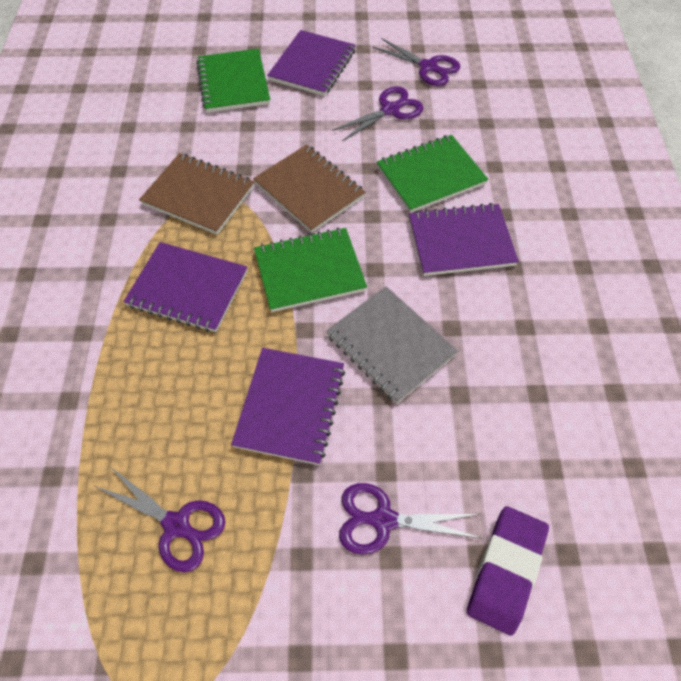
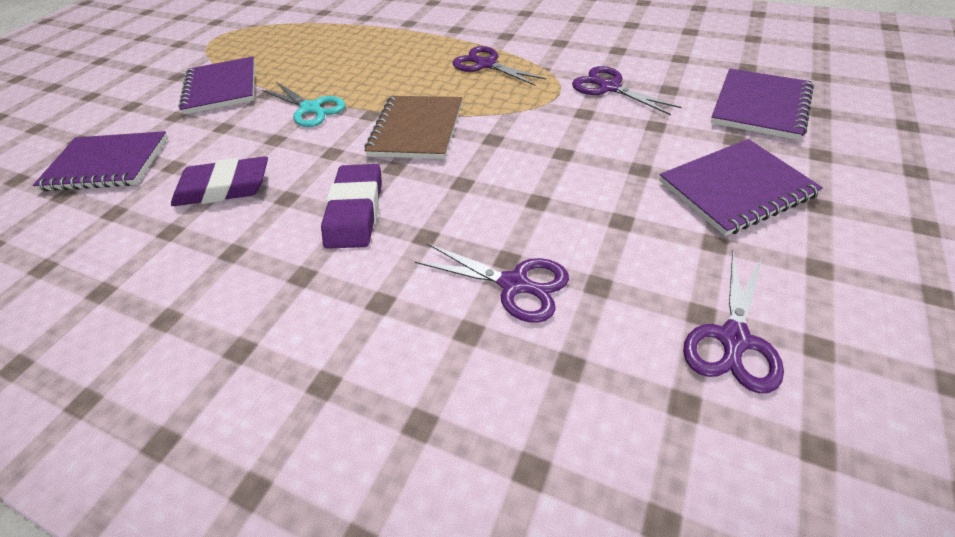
brown notebook: 2 -> 1
green notebook: 3 -> 0
grey notebook: 1 -> 0
purple eraser: 1 -> 2
turquoise scissors: 0 -> 1

